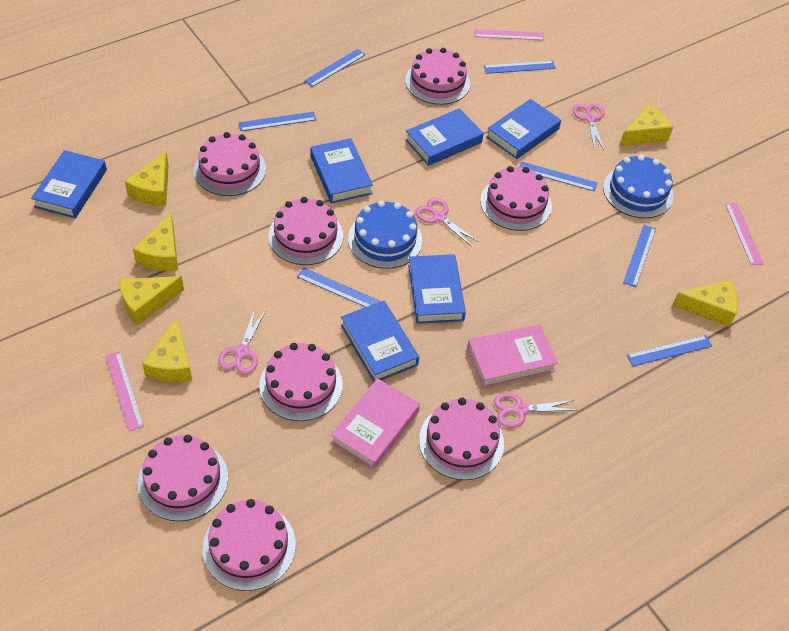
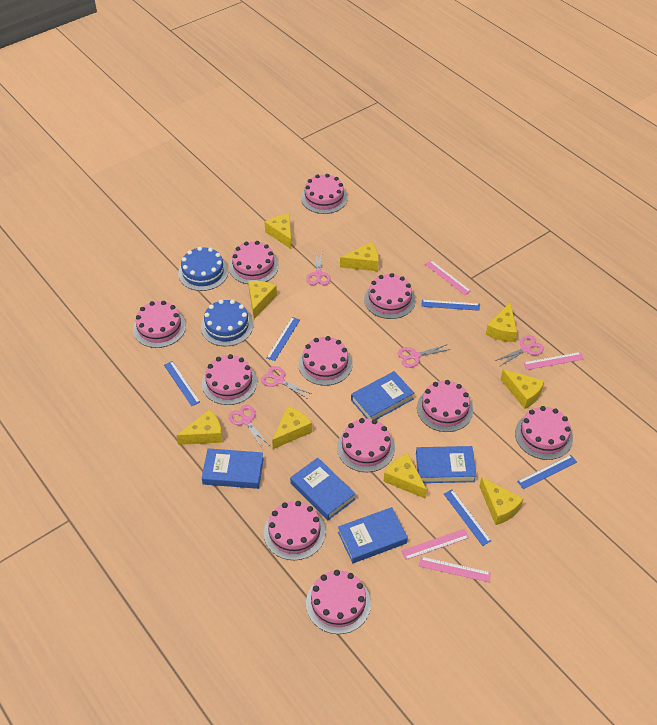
blue book: 6 -> 5
blue ruler: 7 -> 5
pink book: 2 -> 0
pink cake: 8 -> 11
pink ruler: 3 -> 4
pink scissors: 4 -> 5
yellow cheese: 6 -> 9

